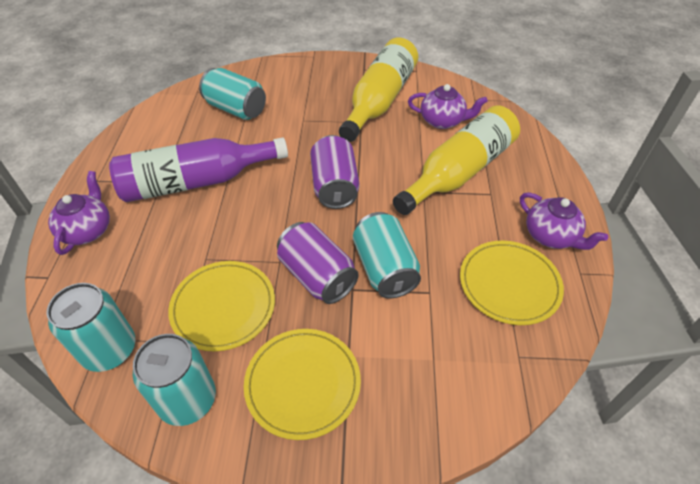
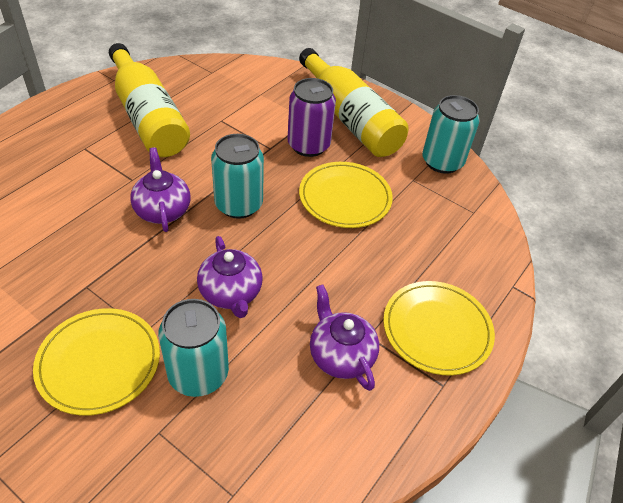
purple bottle: 1 -> 0
purple can: 2 -> 1
turquoise can: 4 -> 3

